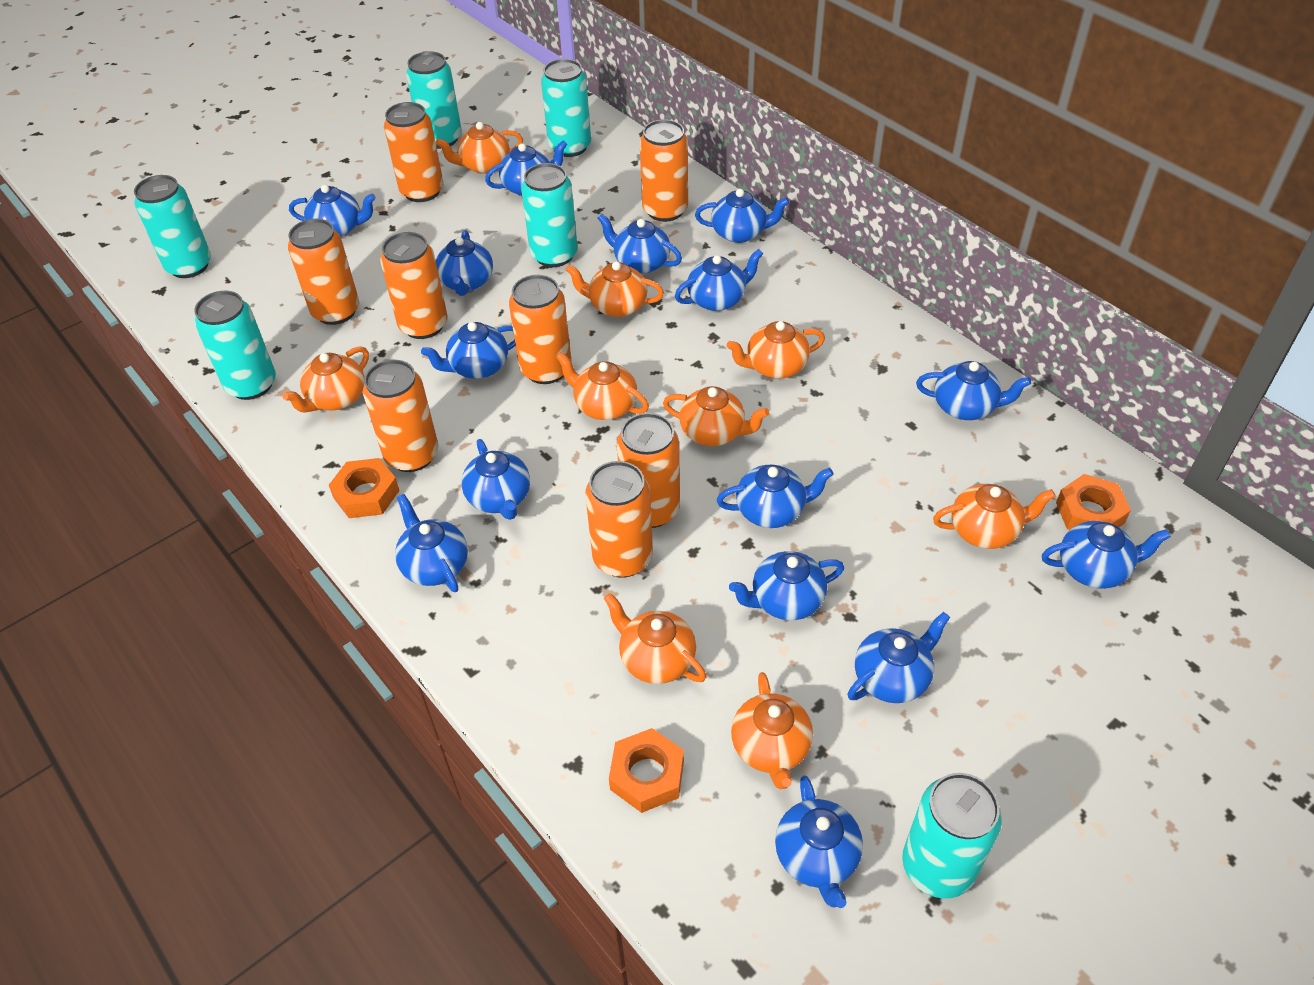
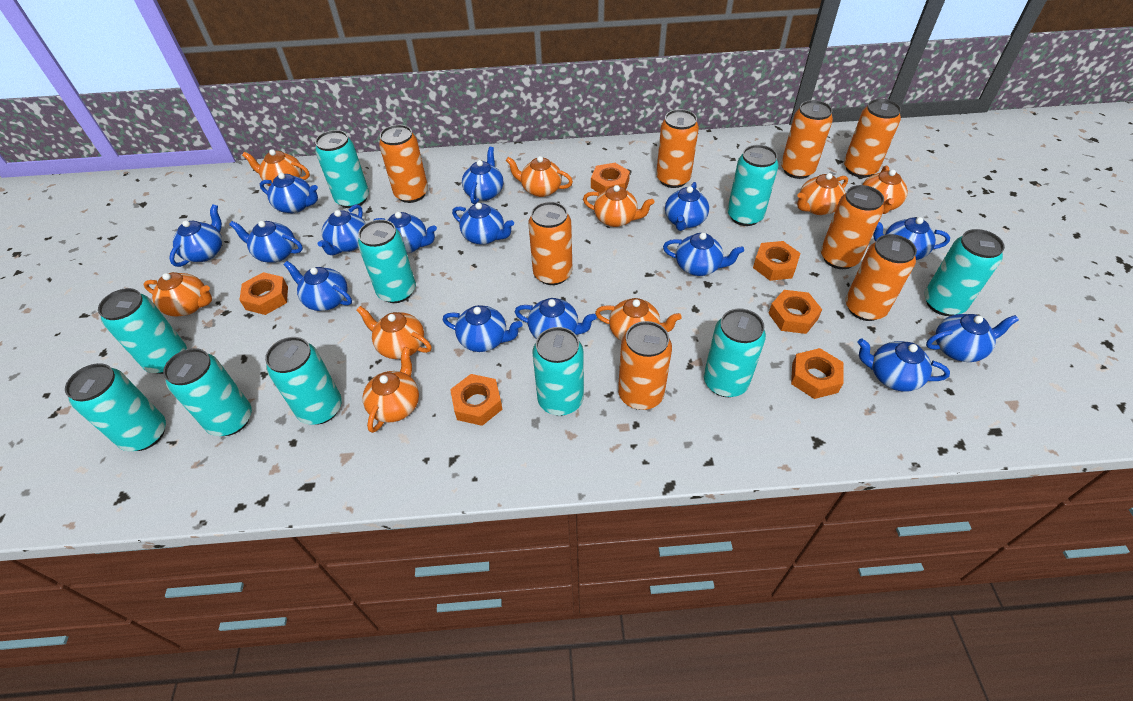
orange nut: 3 -> 6
turquoise can: 6 -> 10

